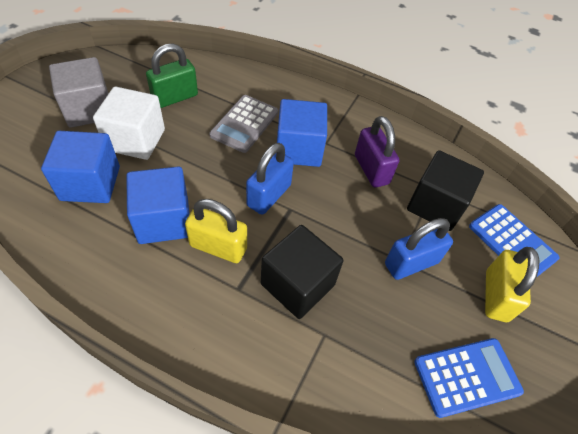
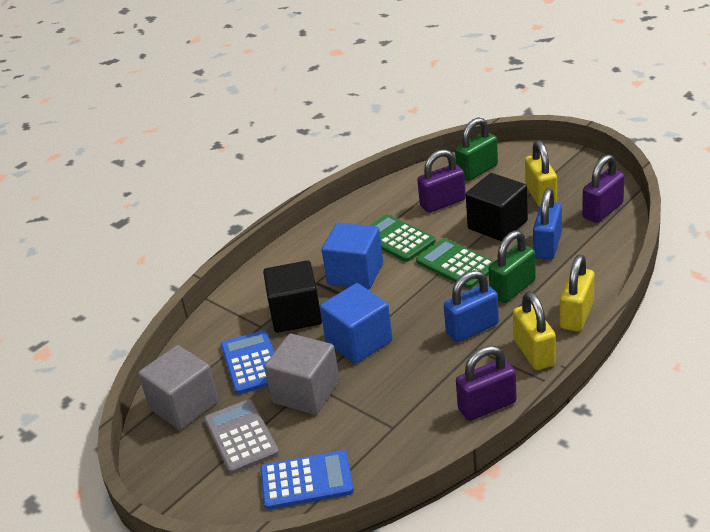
blue cube: 3 -> 2
green calculator: 0 -> 2
green padlock: 1 -> 2
grey cube: 1 -> 2
purple padlock: 1 -> 3
white cube: 1 -> 0
yellow padlock: 2 -> 3

